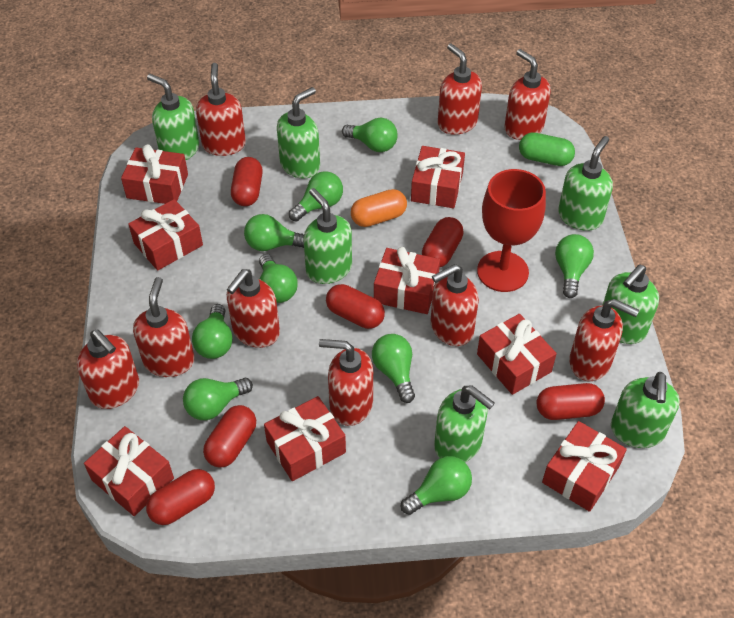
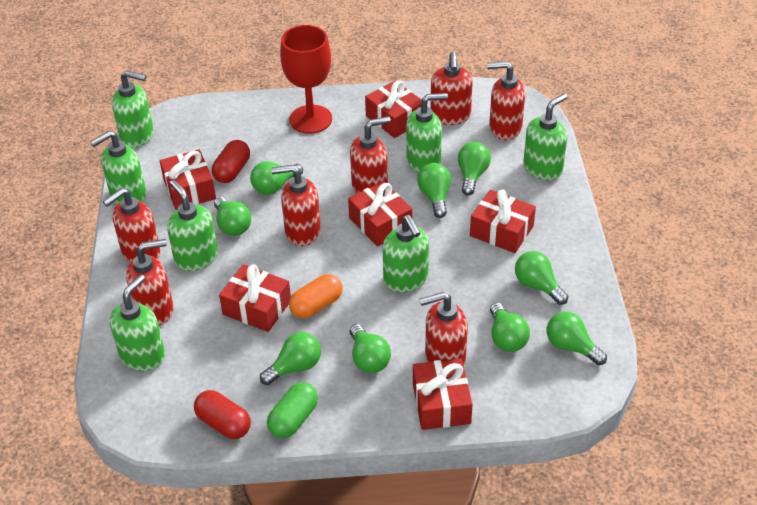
red capsule: 6 -> 2
red gift: 8 -> 6
red soap dispenser: 9 -> 7

